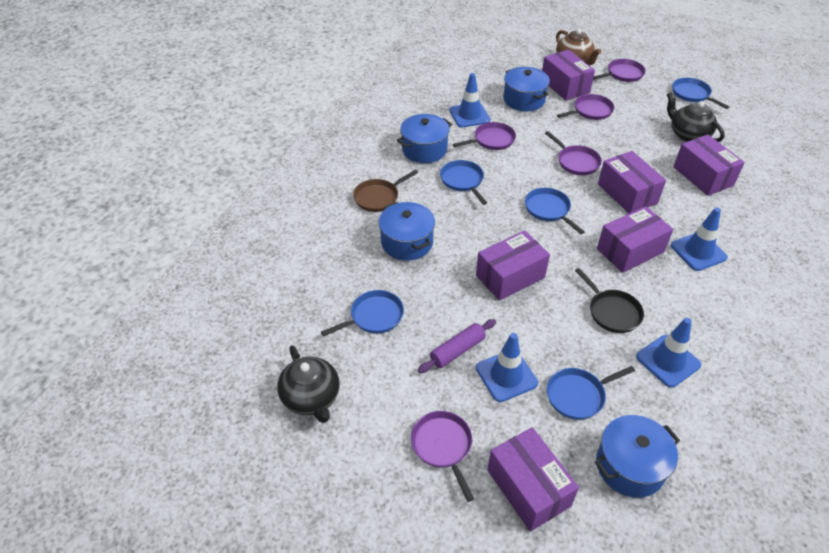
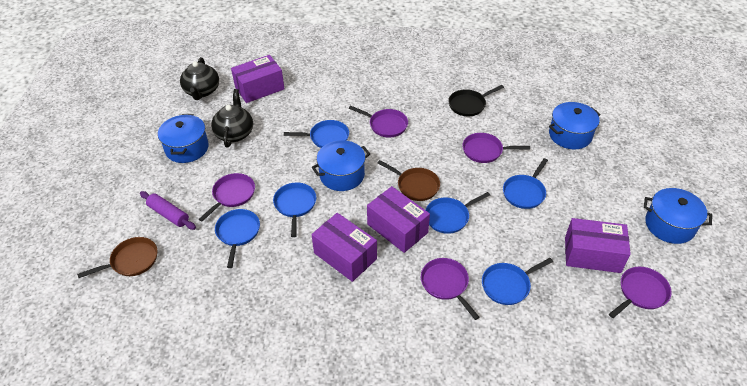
blue pan: 5 -> 6
blue traffic cone: 4 -> 0
brown pan: 1 -> 2
brown teapot: 1 -> 0
purple box: 6 -> 4

